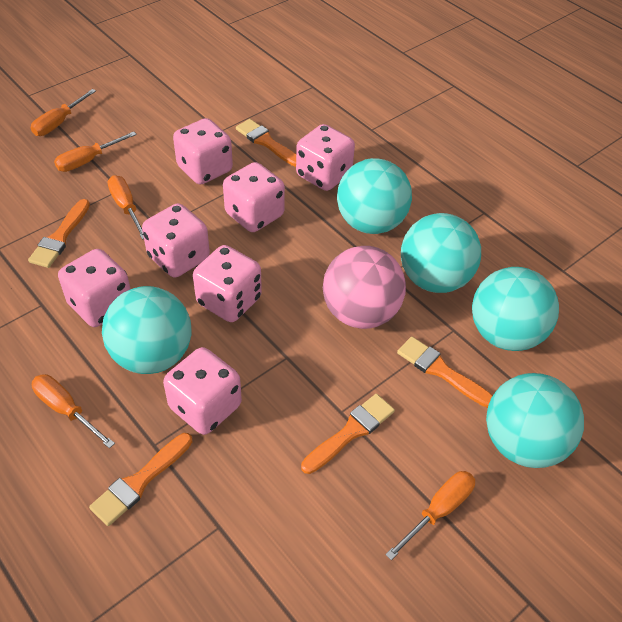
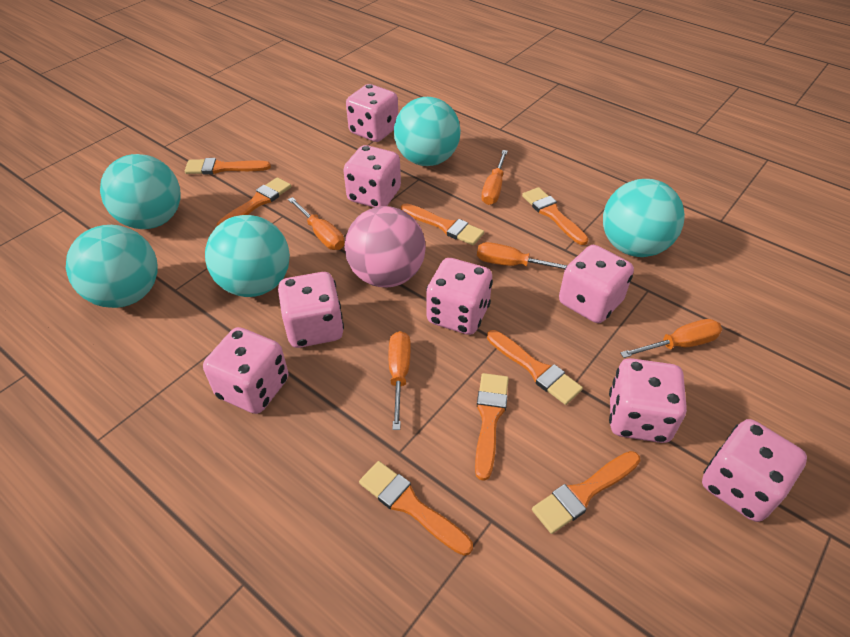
orange brush: 5 -> 8
pink dice: 7 -> 8

